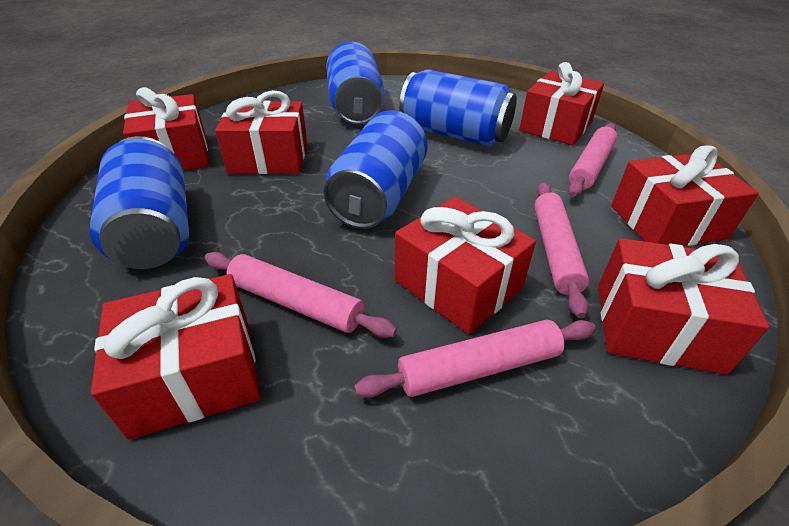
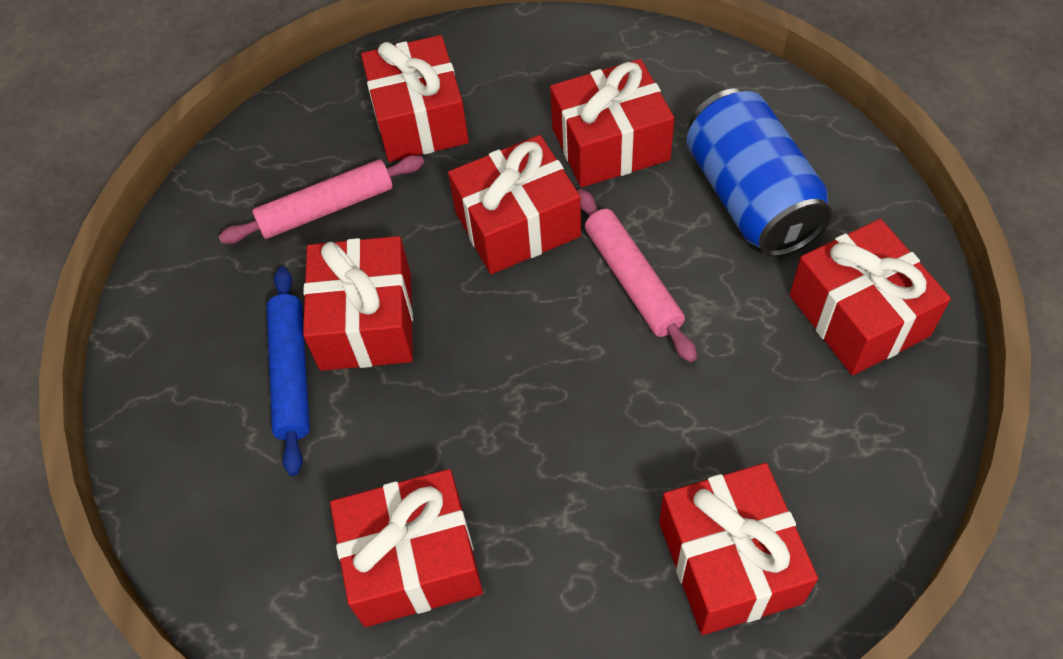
blue can: 4 -> 1
blue rolling pin: 0 -> 1
pink rolling pin: 4 -> 2

